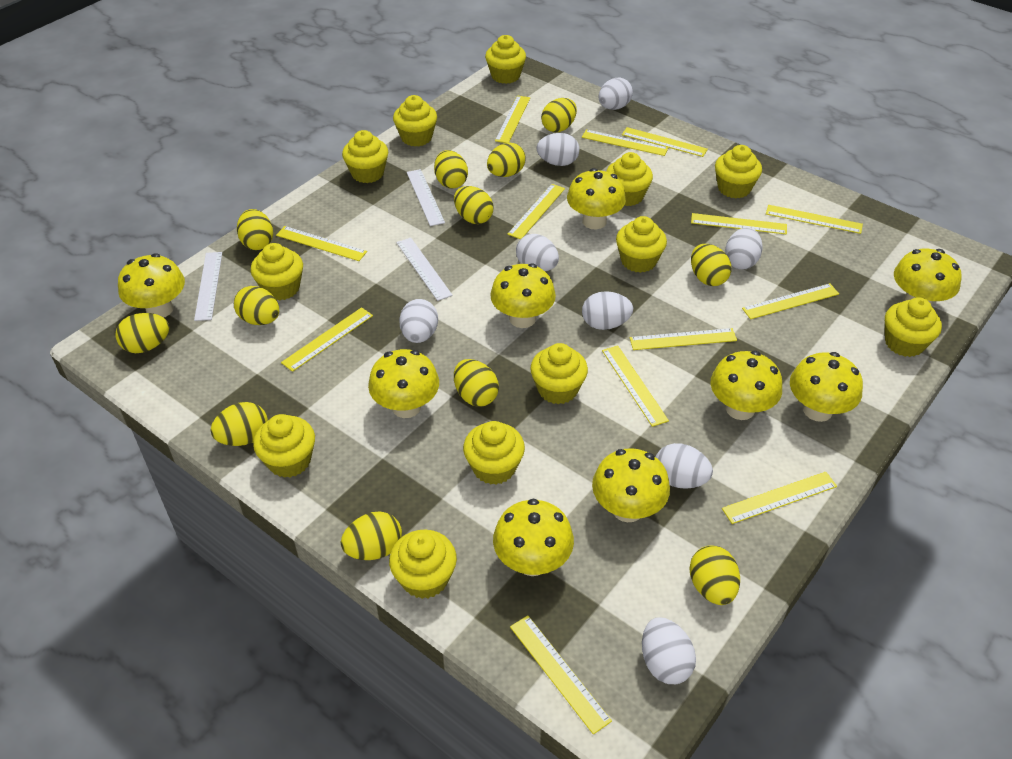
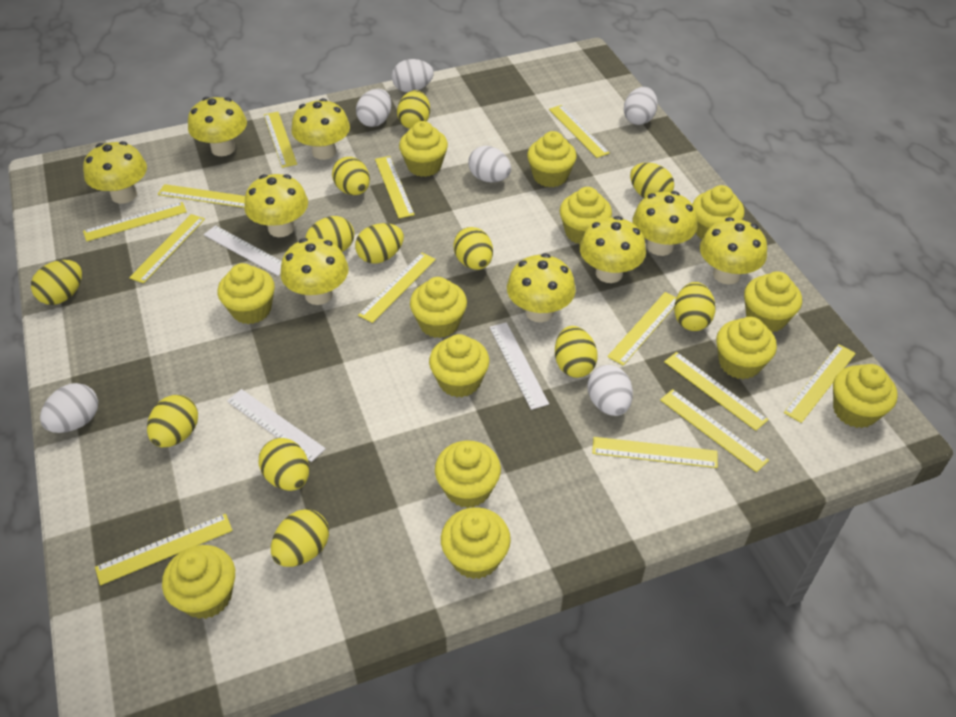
white egg: 8 -> 6
yellow cupcake: 12 -> 13

